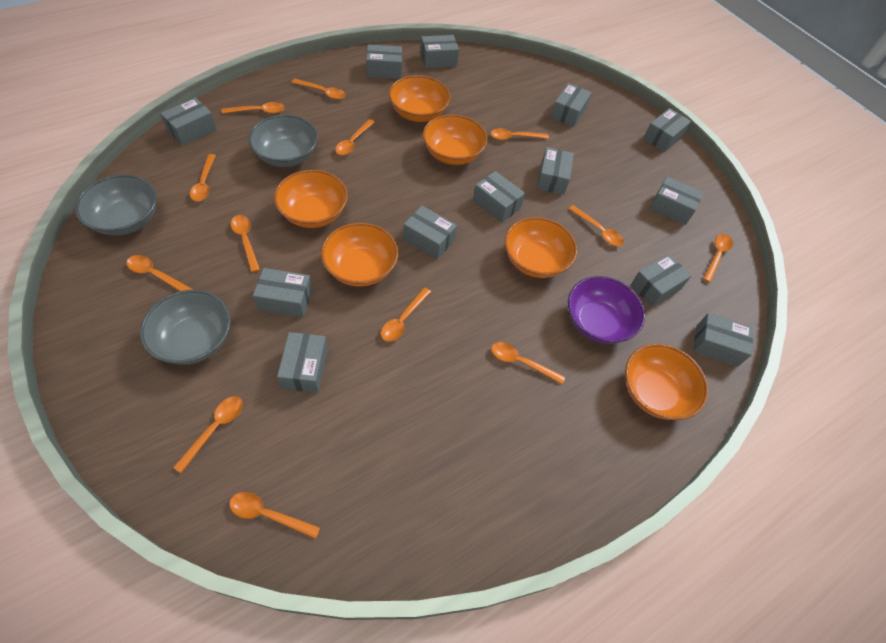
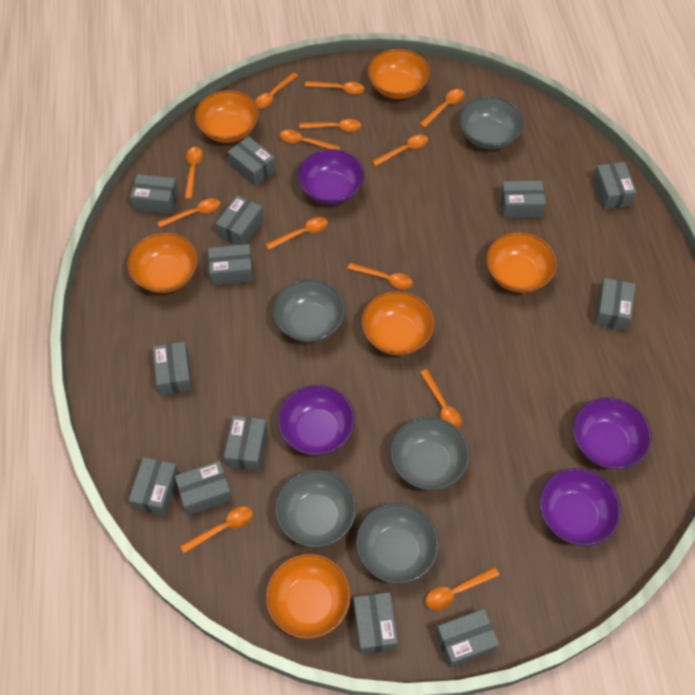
grey bowl: 3 -> 5
purple bowl: 1 -> 4

